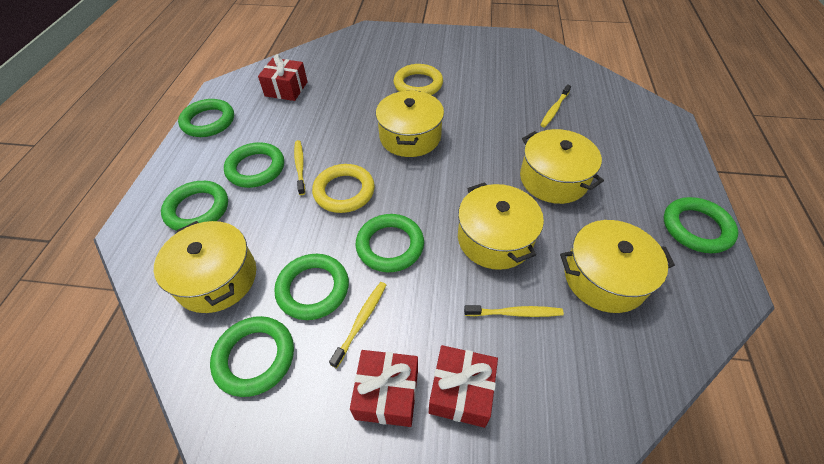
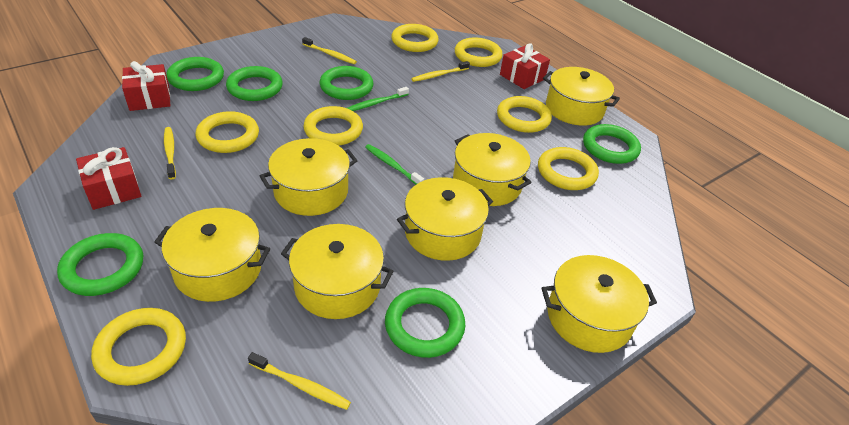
green ring: 7 -> 6
green toothbrush: 0 -> 2
yellow pot: 5 -> 7
yellow ring: 2 -> 7

